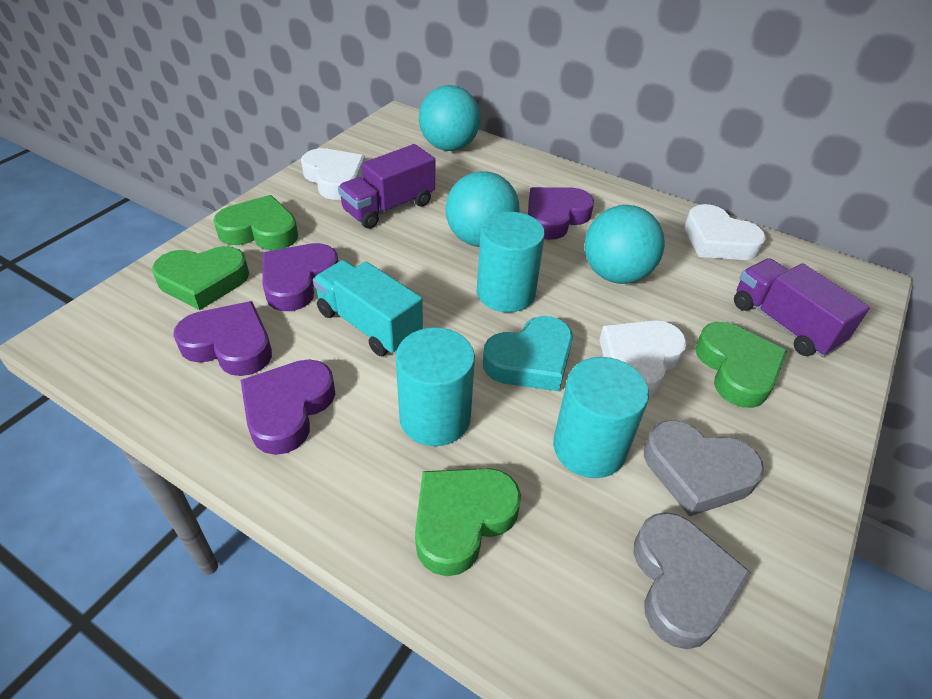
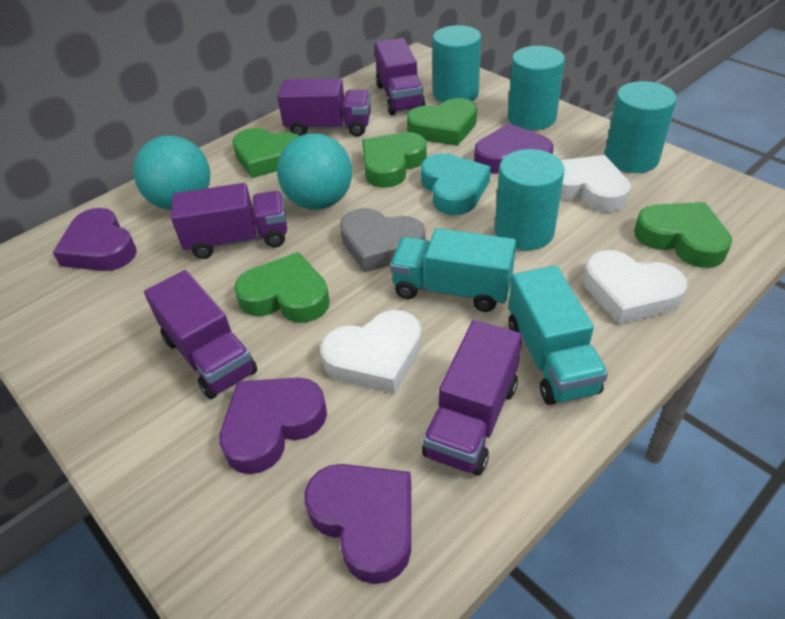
green heart: 4 -> 5
grey heart: 2 -> 1
purple truck: 2 -> 5
turquoise ball: 3 -> 2
turquoise cylinder: 3 -> 4
turquoise truck: 1 -> 2

